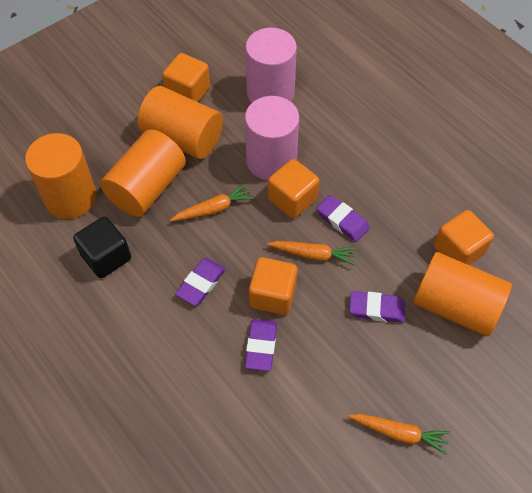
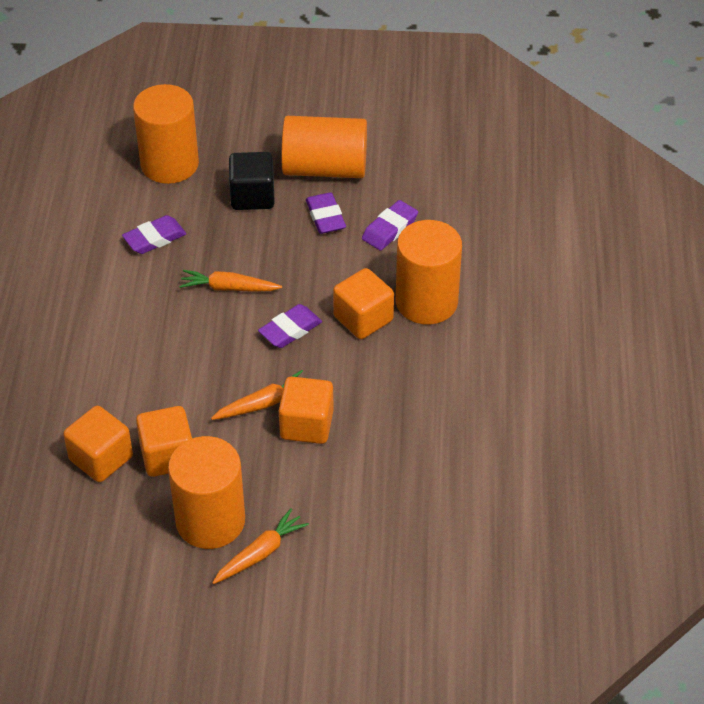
pink cylinder: 2 -> 0

